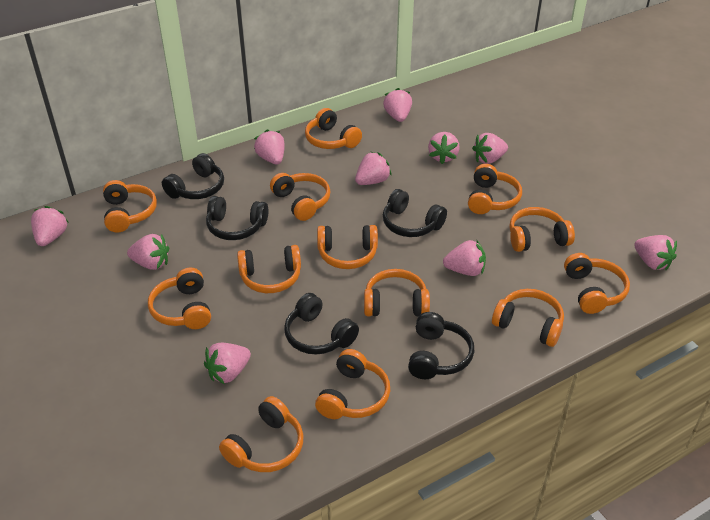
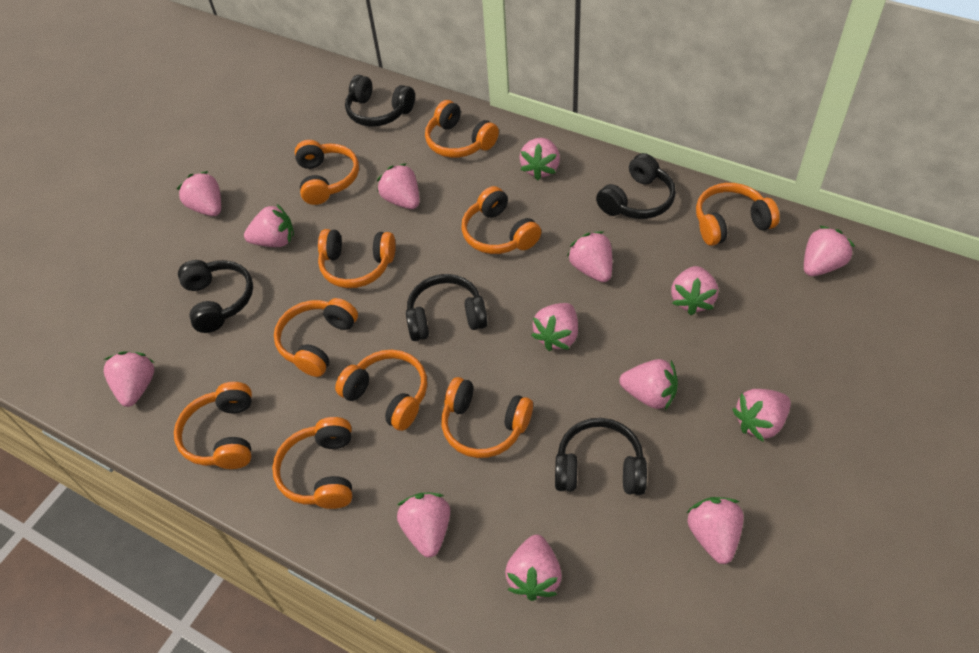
orange headphones: 13 -> 10
pink strawberry: 10 -> 14

